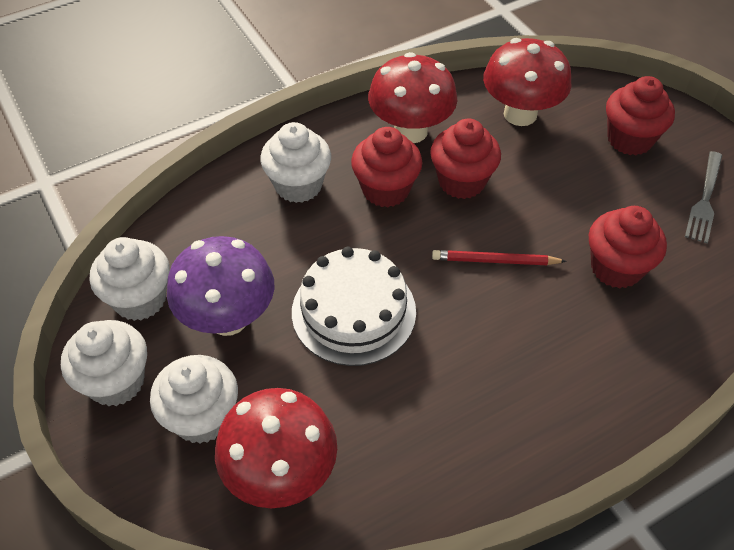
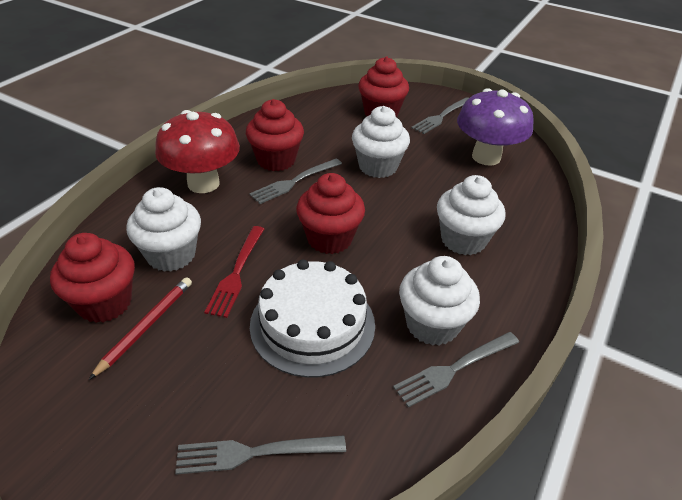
grey fork: 1 -> 4
red fork: 0 -> 1
red mushroom: 3 -> 1

